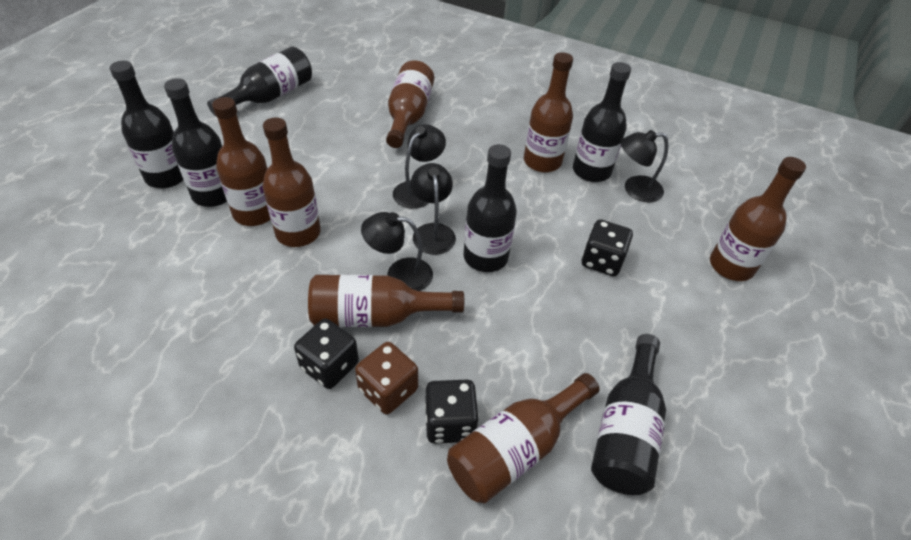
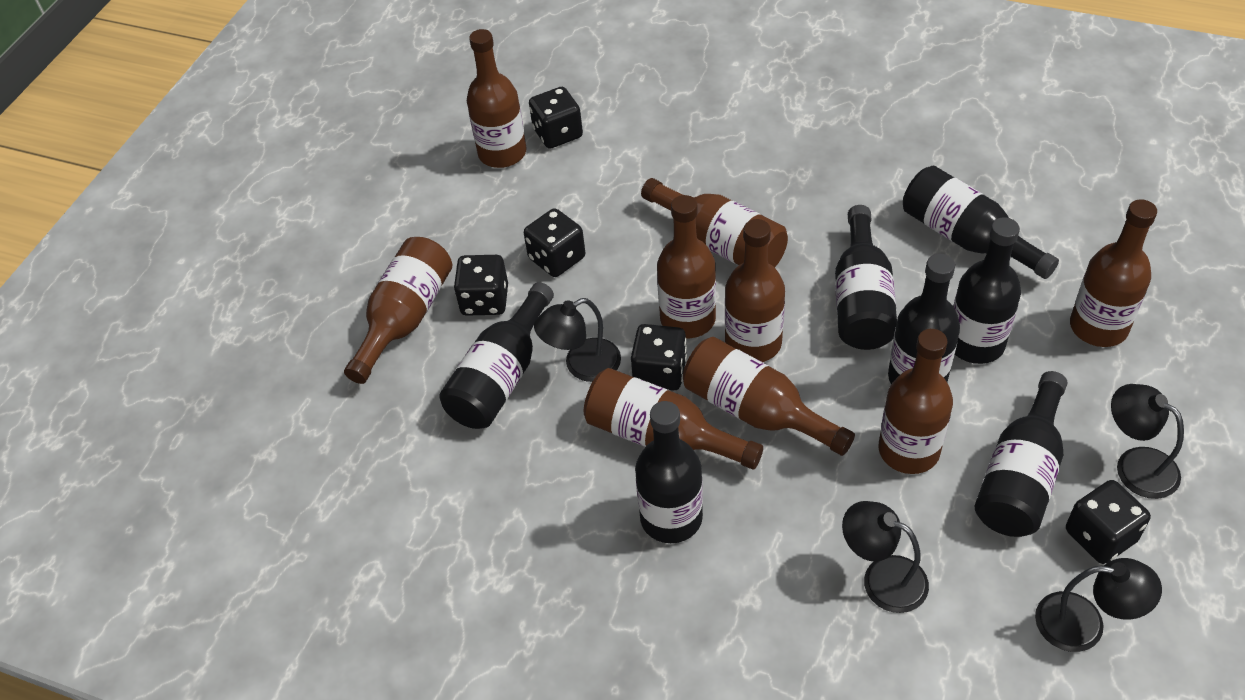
black bottle: 6 -> 7
black dice: 3 -> 5
brown bottle: 7 -> 9
brown dice: 1 -> 0

